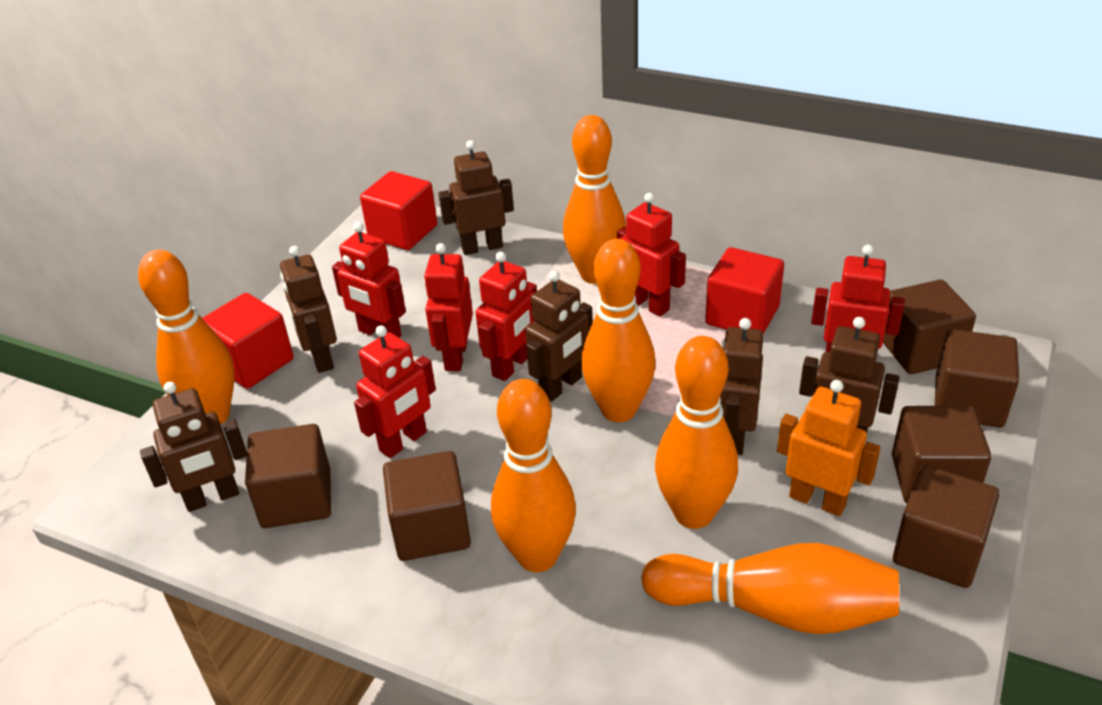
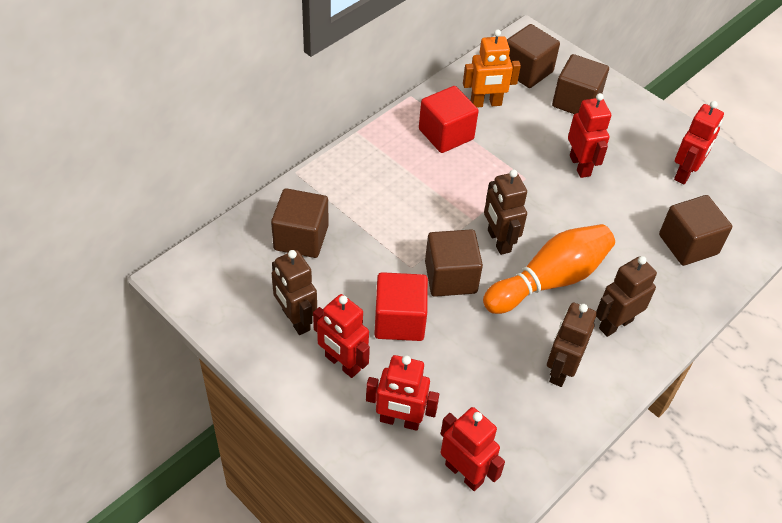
brown cube: 6 -> 5
brown robot: 6 -> 4
orange bowling pin: 6 -> 1
red cube: 3 -> 2
red robot: 6 -> 5

